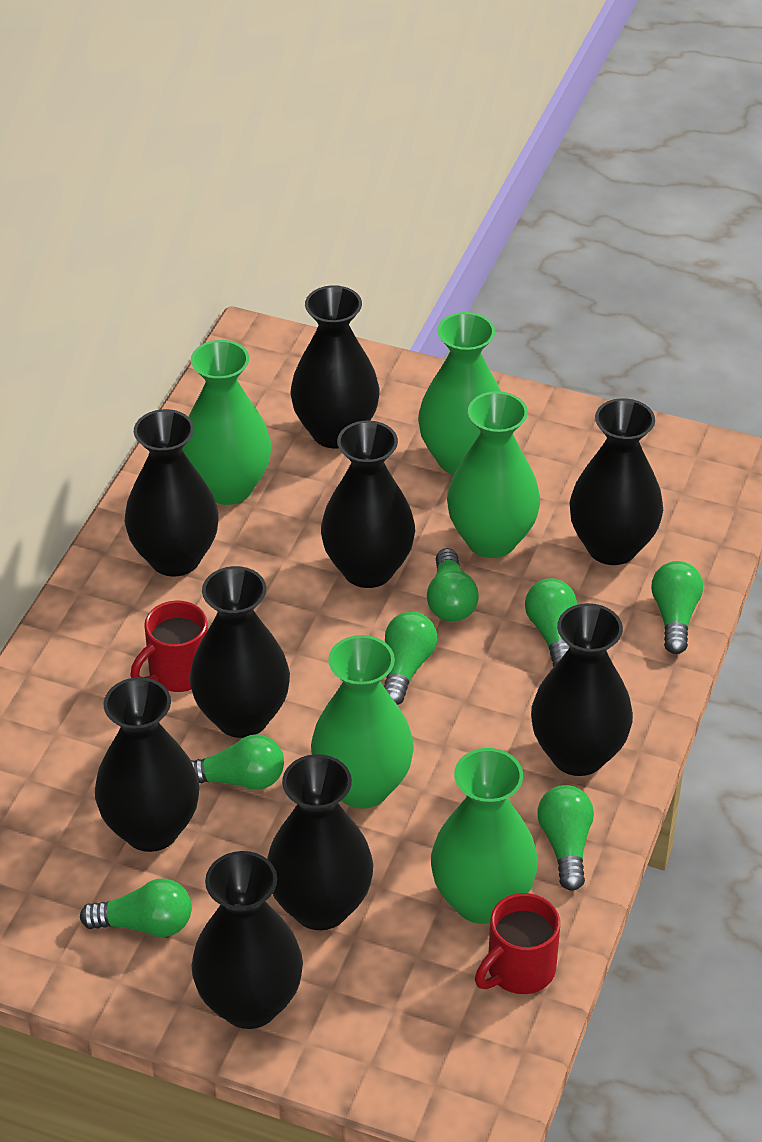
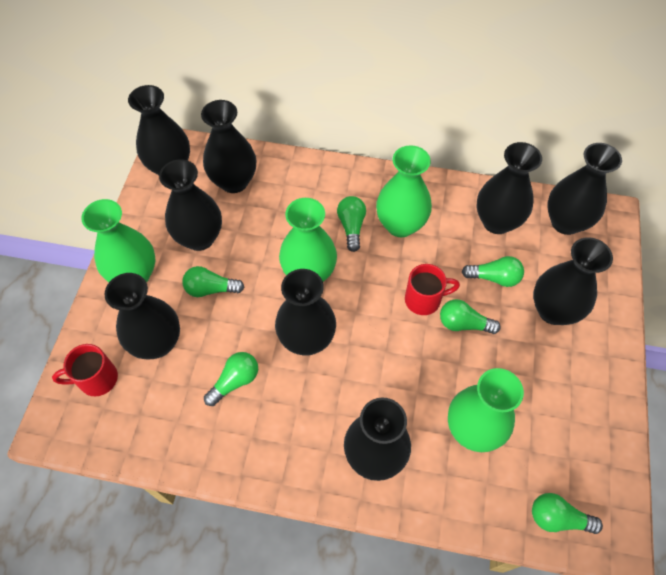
green light bulb: 7 -> 6
green vase: 5 -> 4

